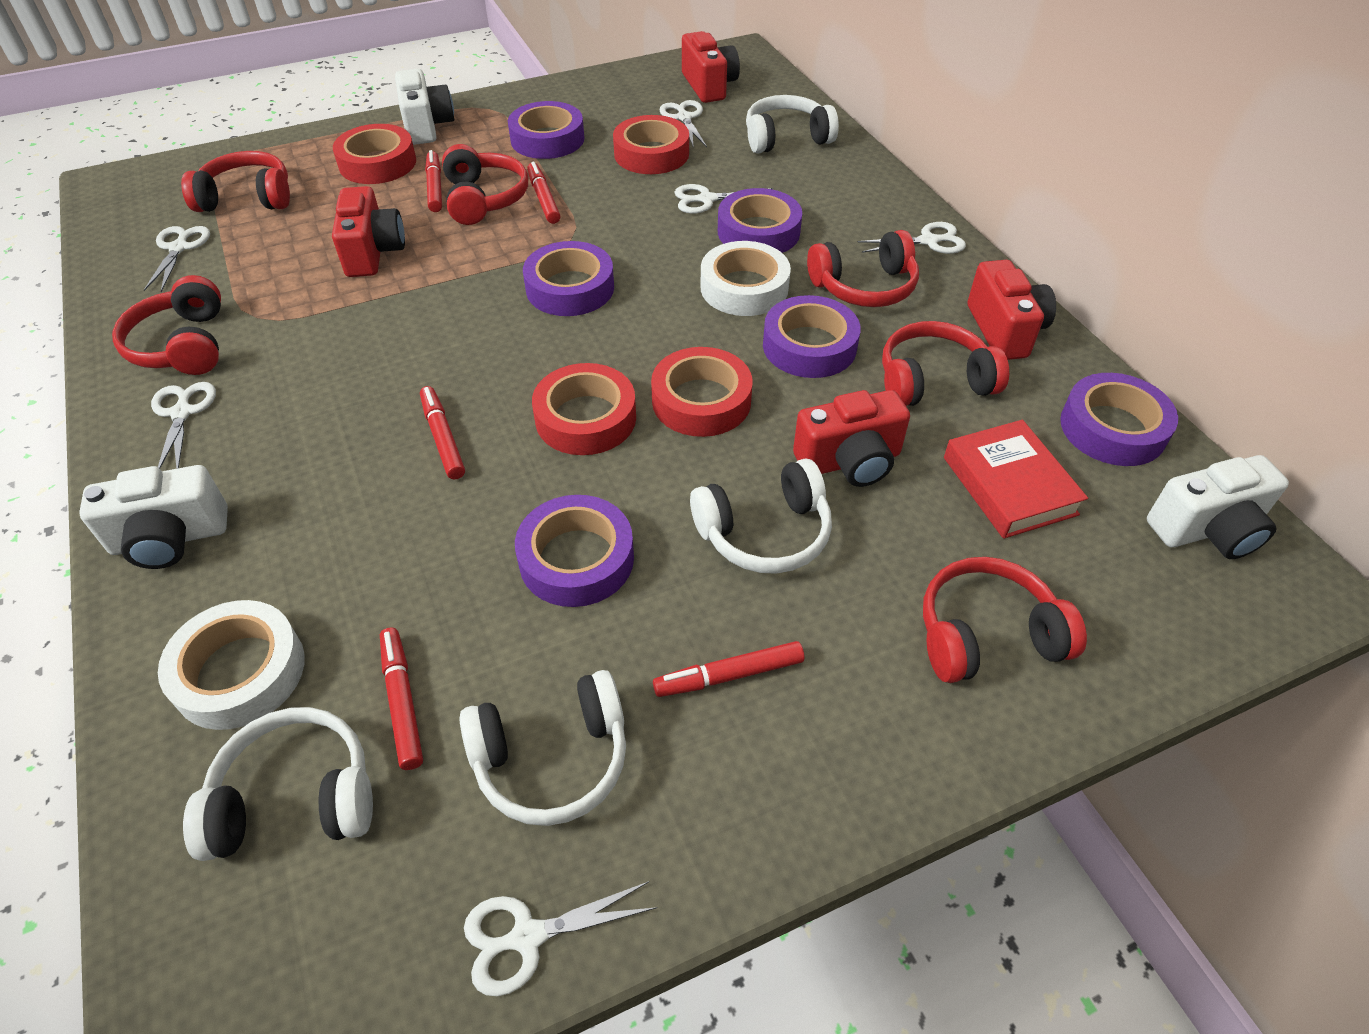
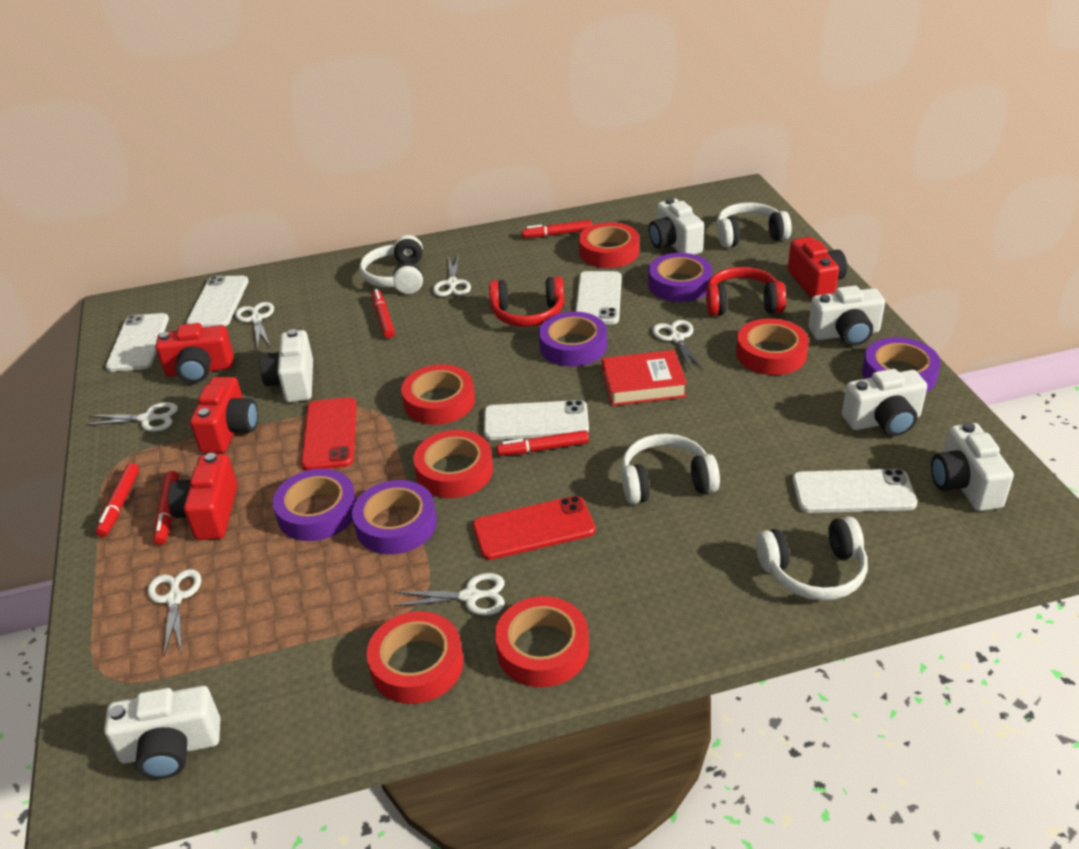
purple tape: 6 -> 5
red headphones: 6 -> 2
red phone: 0 -> 2
red tape: 4 -> 6
white camera: 3 -> 6
white phone: 0 -> 5
white tape: 2 -> 0

